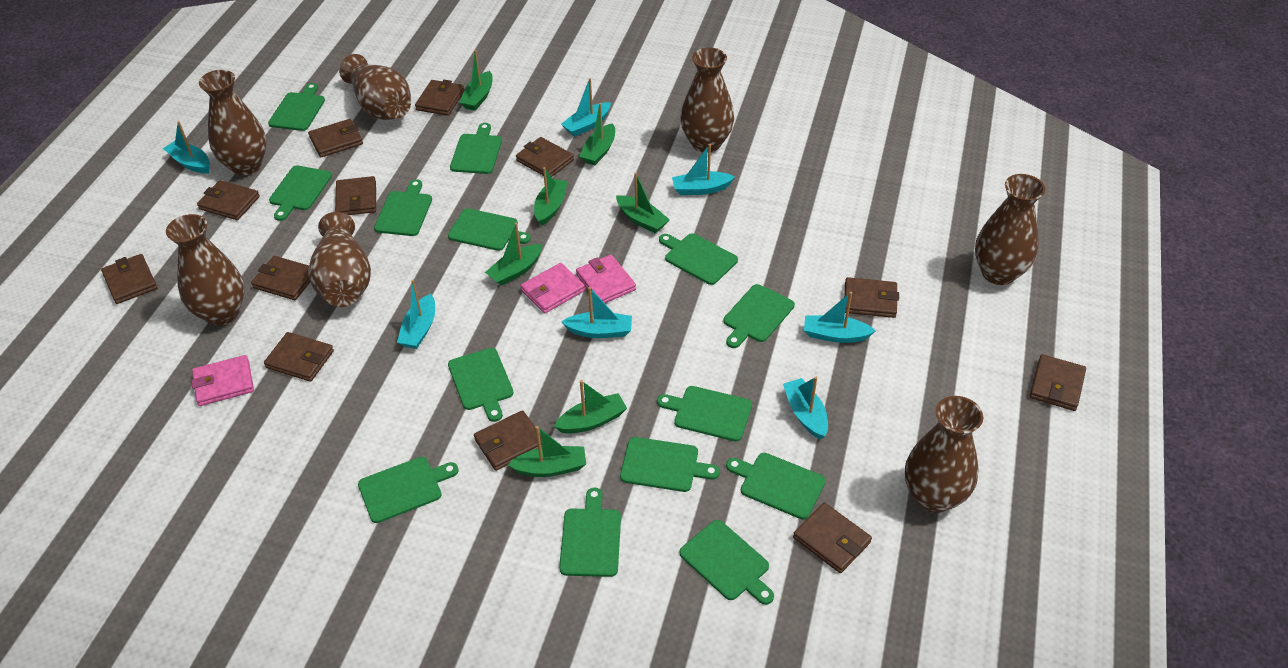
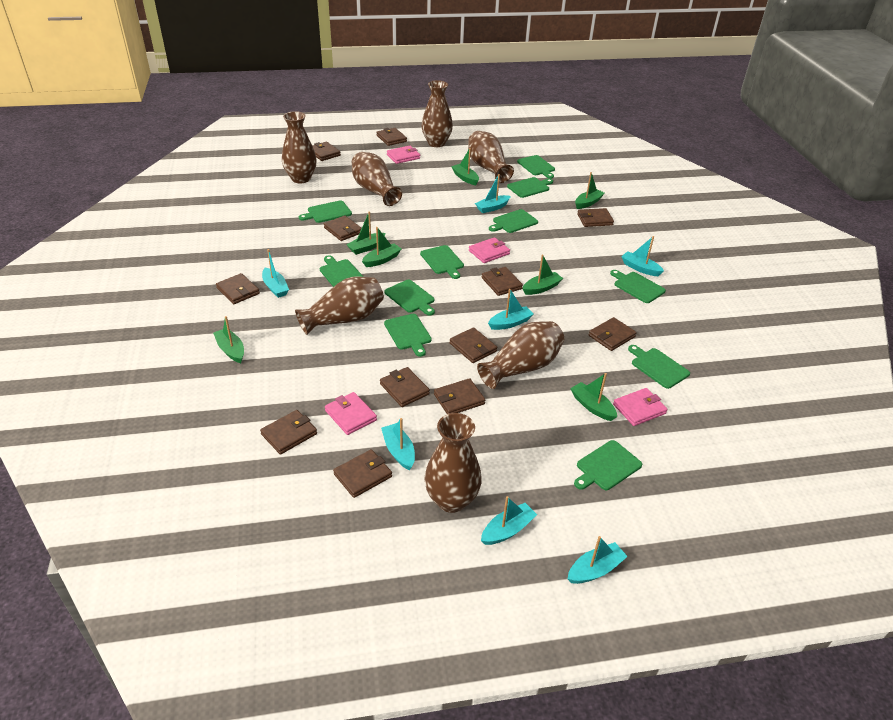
green cutting board: 14 -> 11
pink wallet: 3 -> 4

